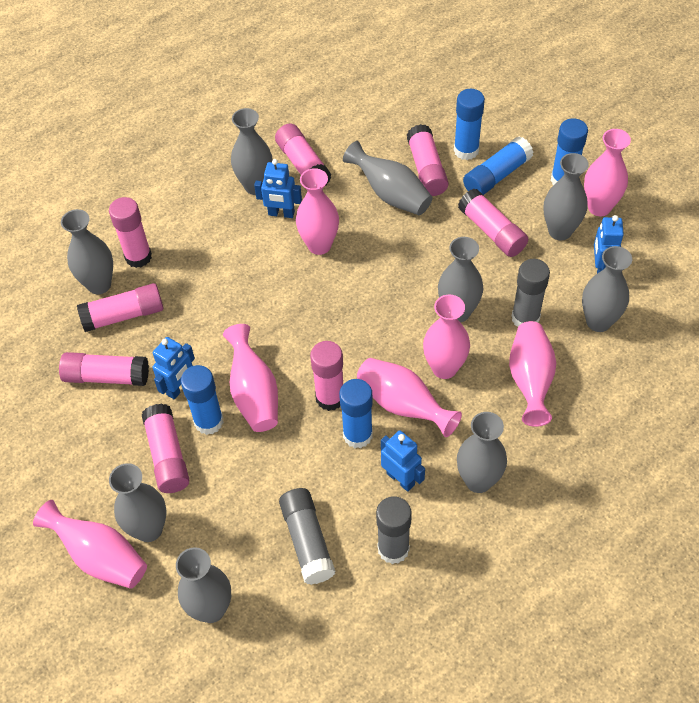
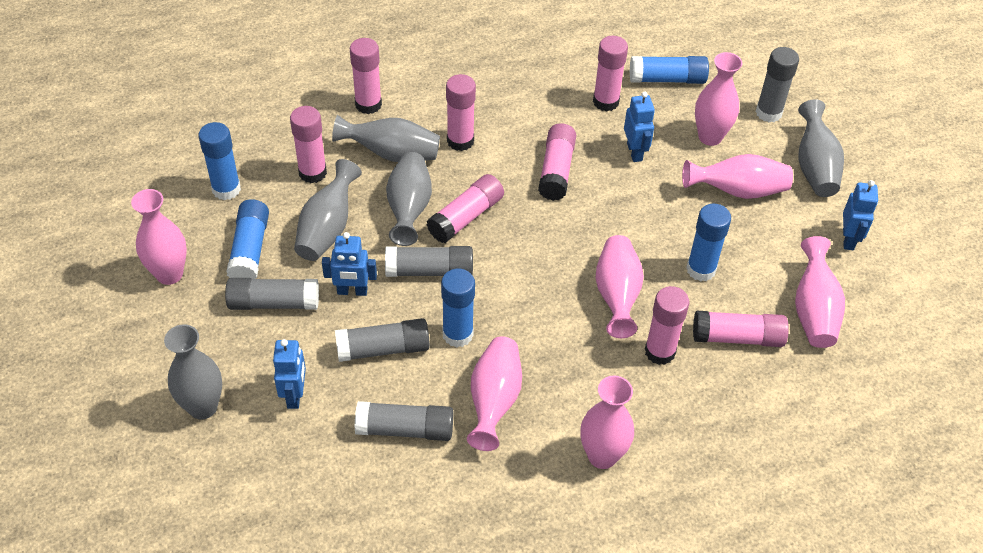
grey glue stick: 3 -> 5
grey vase: 9 -> 5

